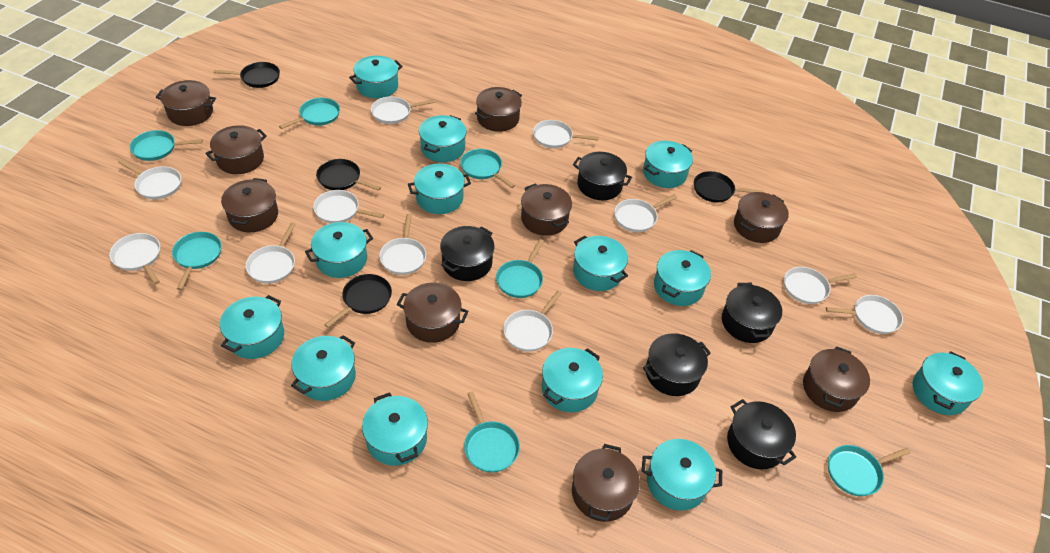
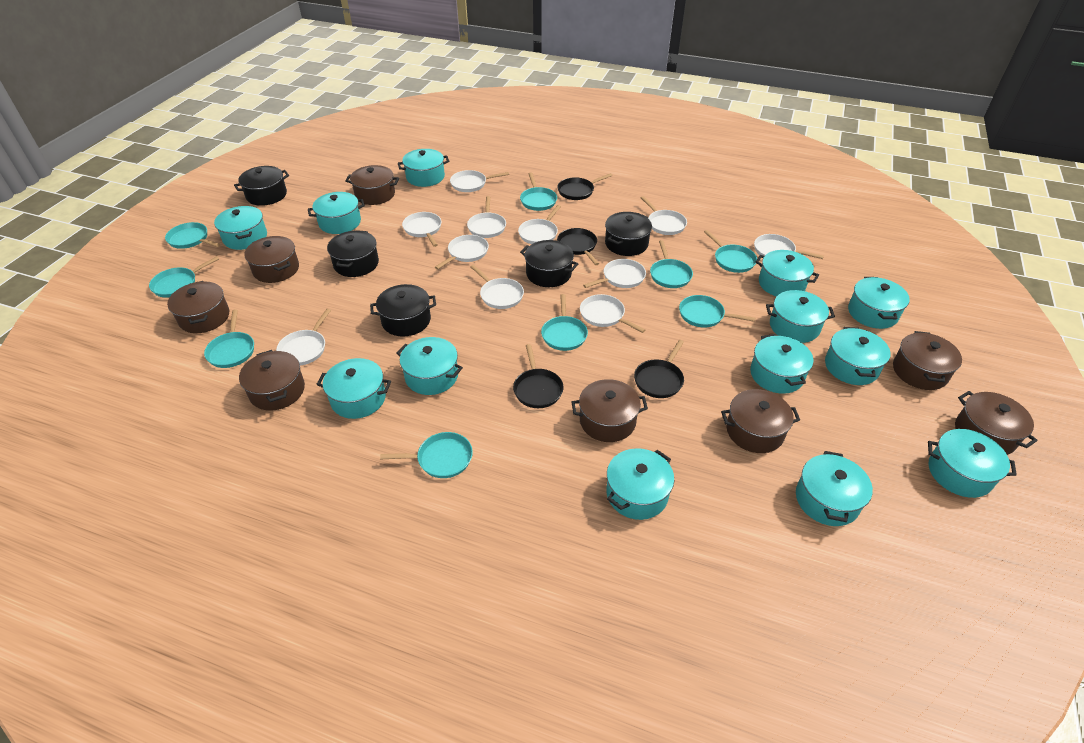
brown pot: 9 -> 8
turquoise pan: 7 -> 9

